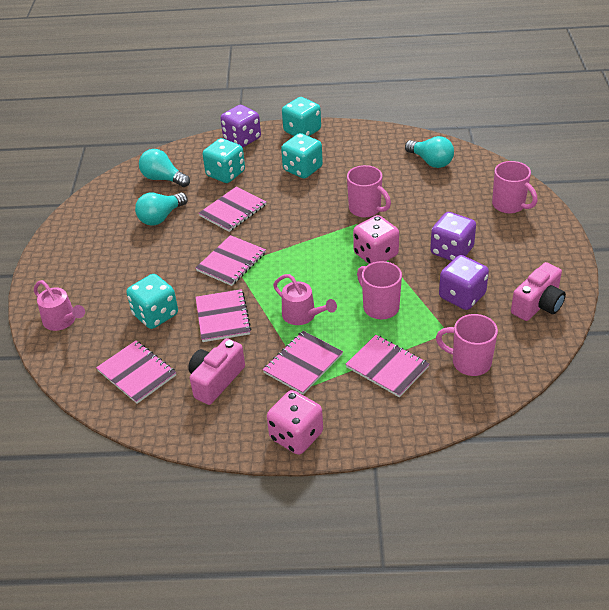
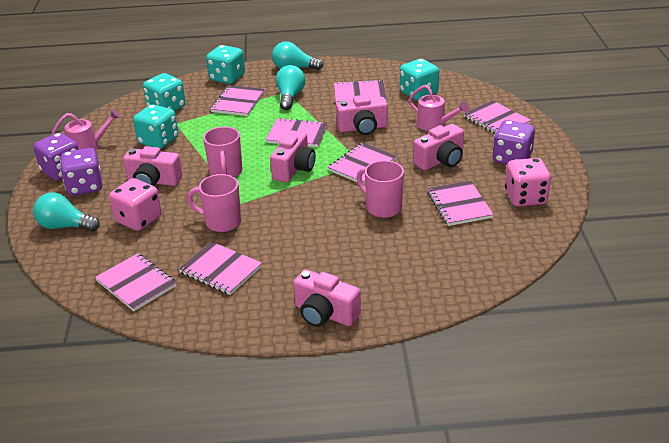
pink camera: 2 -> 5
pink mug: 4 -> 3
pink notebook: 6 -> 8

